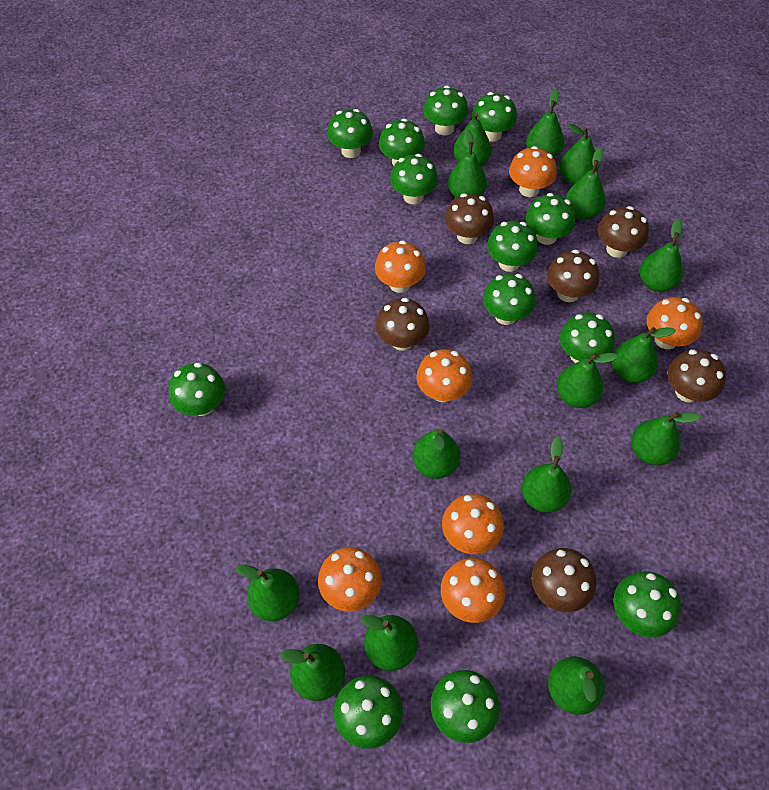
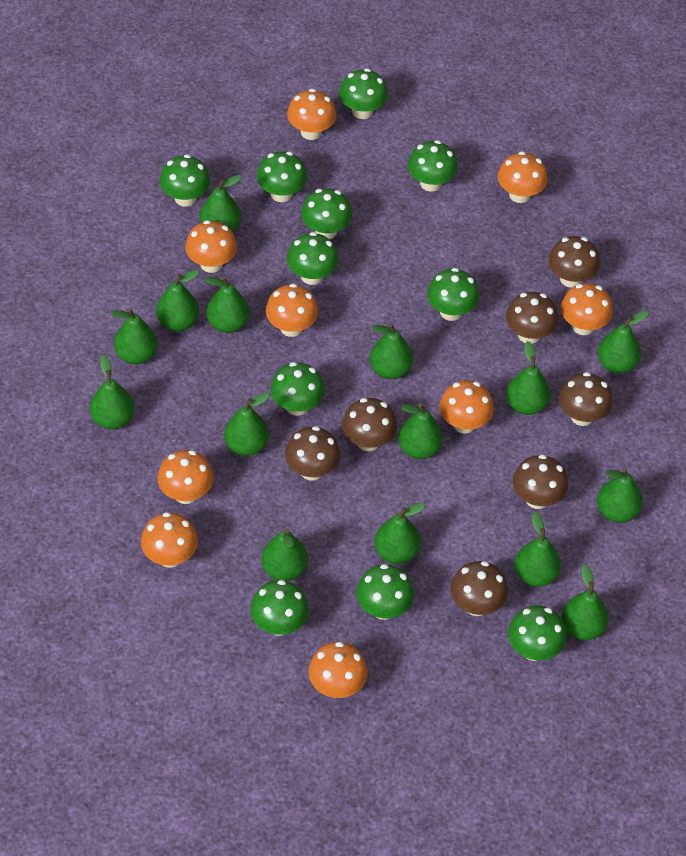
brown mushroom: 6 -> 7
green mushroom: 13 -> 11
orange mushroom: 7 -> 9

